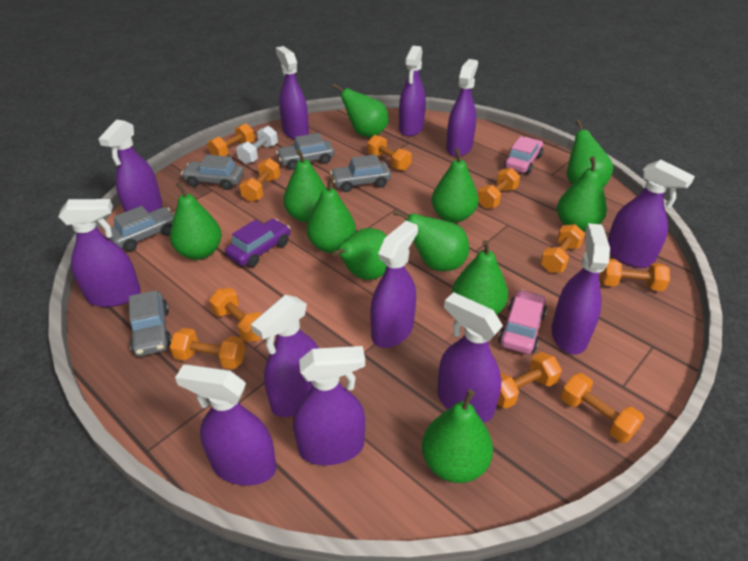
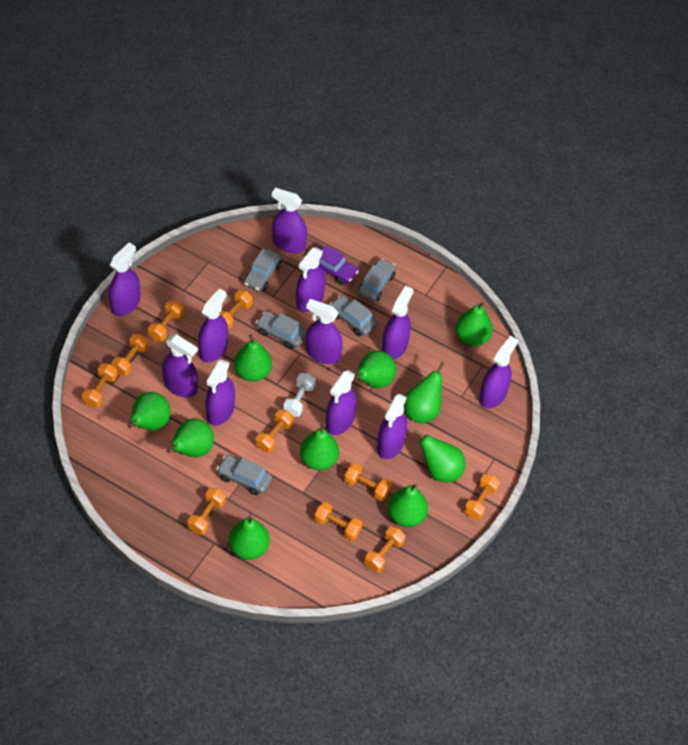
green pear: 11 -> 10
pink car: 2 -> 0
purple spray bottle: 12 -> 11

